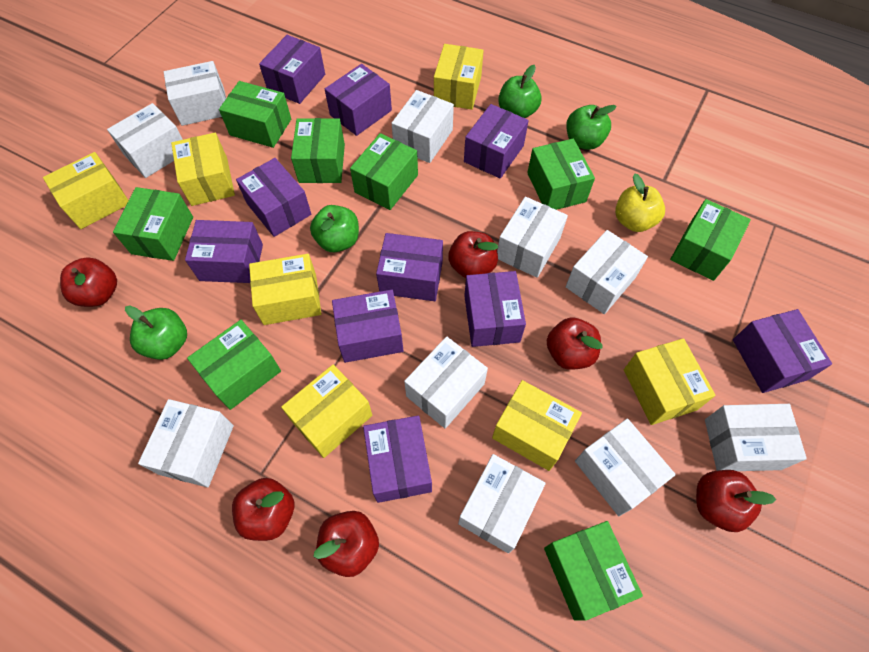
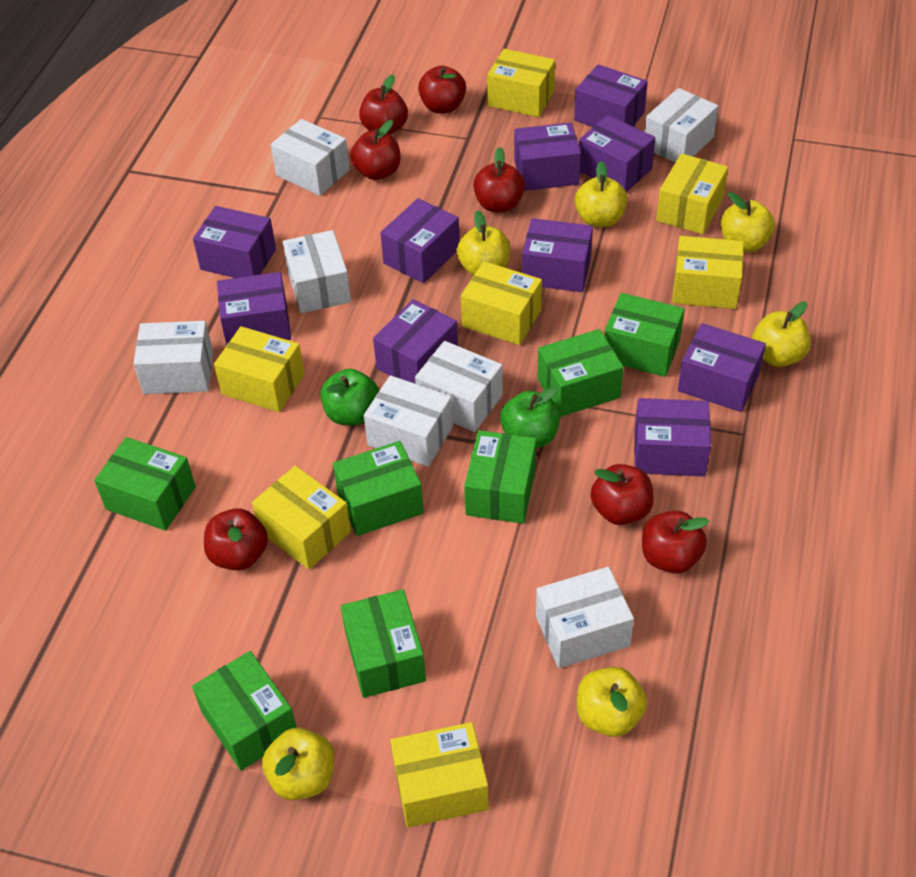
green apple: 4 -> 2
green box: 8 -> 7
red apple: 6 -> 7
white box: 10 -> 7
yellow apple: 1 -> 6

